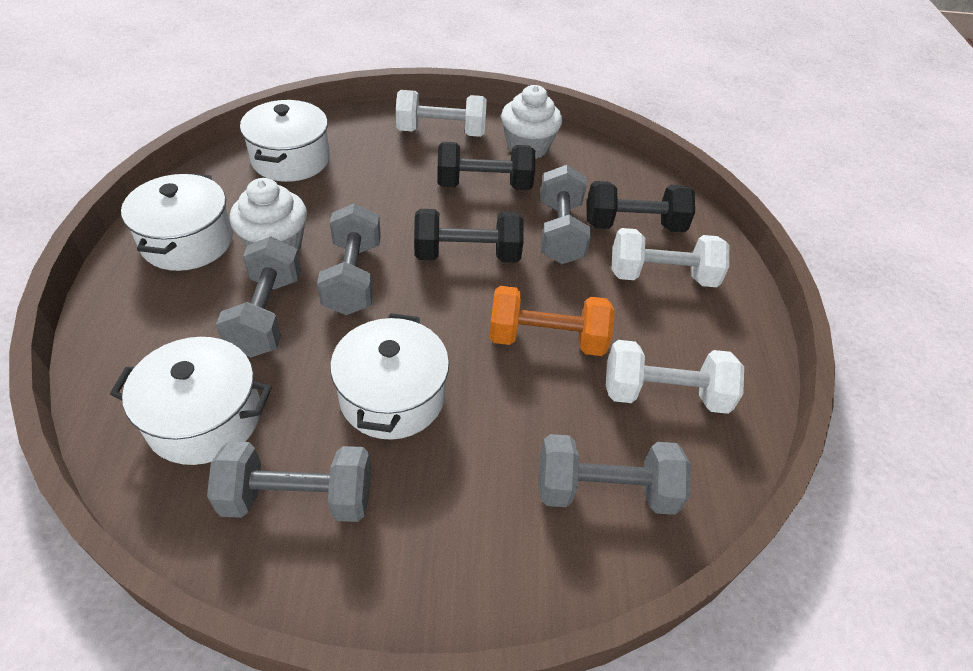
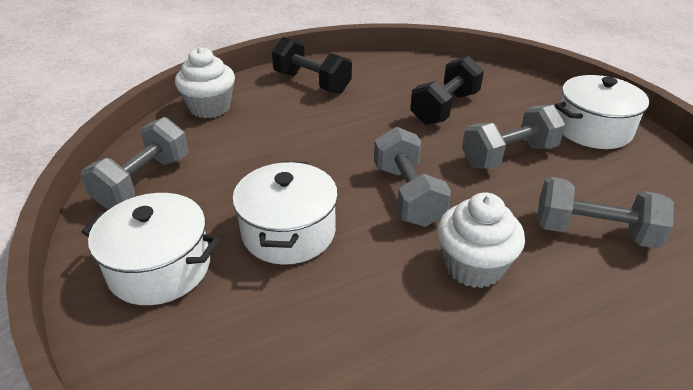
black dumbbell: 3 -> 2
grey dumbbell: 5 -> 4
orange dumbbell: 1 -> 0
white dumbbell: 3 -> 0
white pot: 4 -> 3

